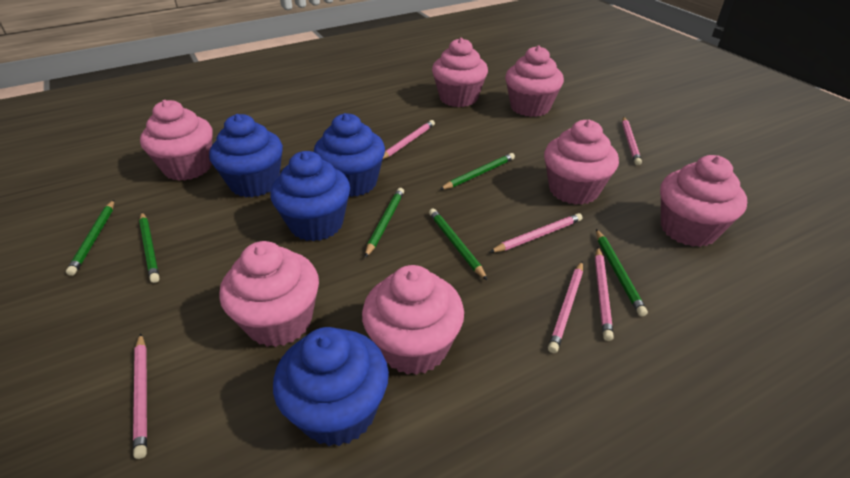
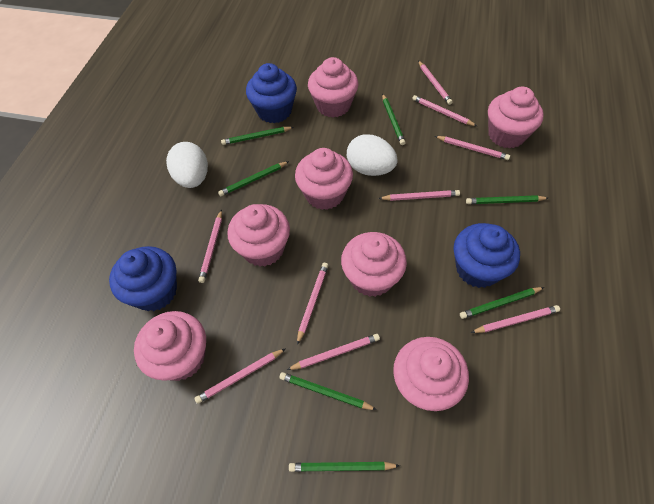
blue cupcake: 4 -> 3
green pencil: 6 -> 7
pink pencil: 6 -> 9
white egg: 0 -> 2

